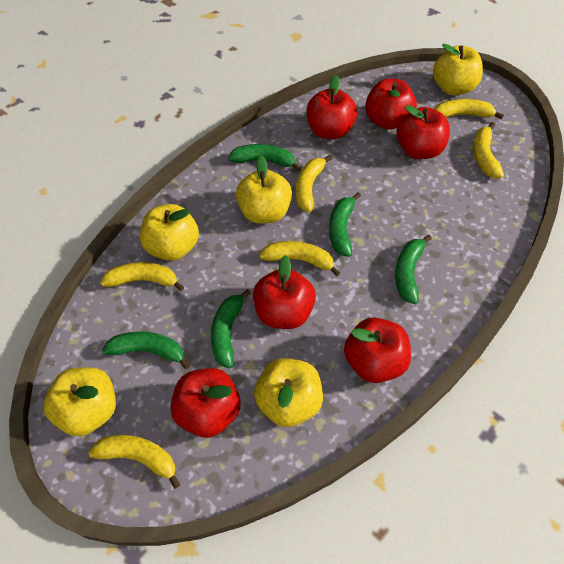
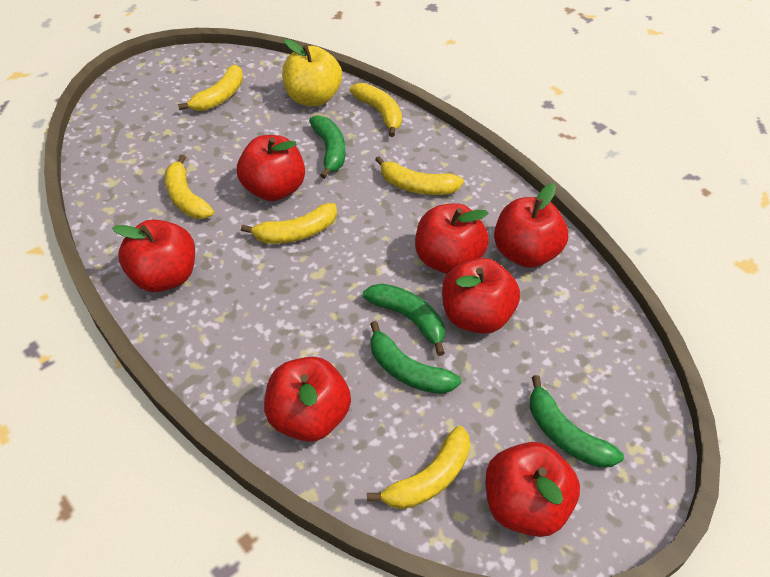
green banana: 5 -> 4
red apple: 6 -> 7
yellow apple: 5 -> 1

